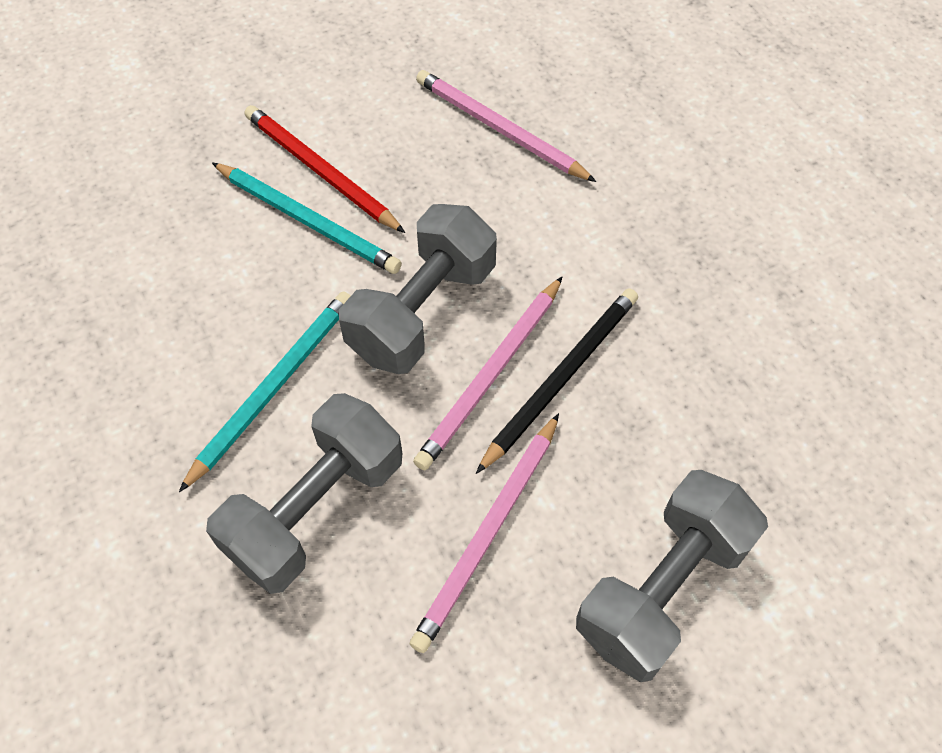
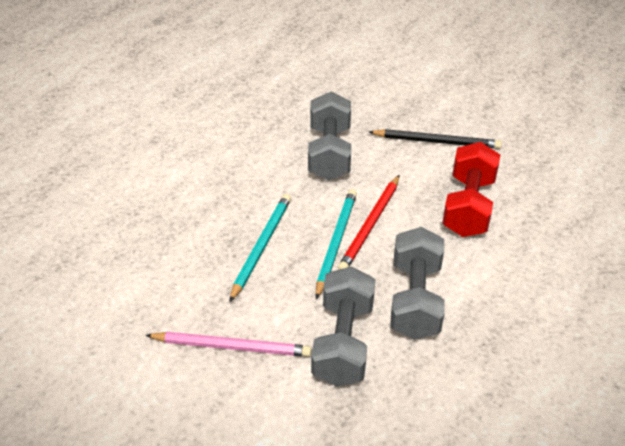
pink pencil: 3 -> 1
red dumbbell: 0 -> 1

